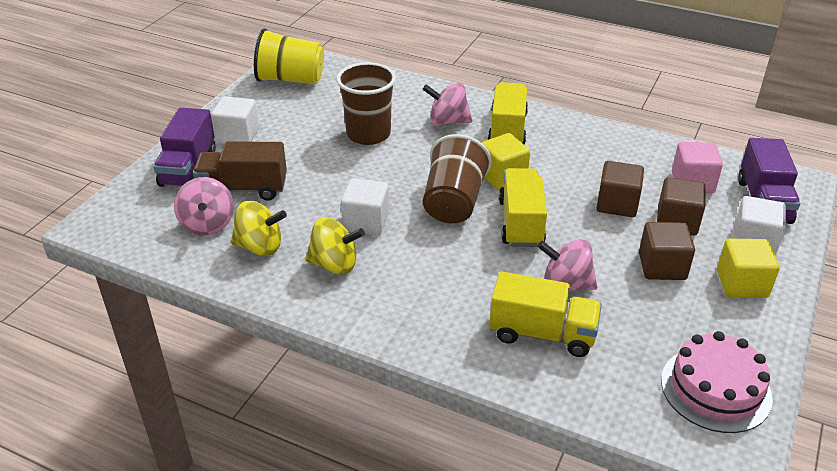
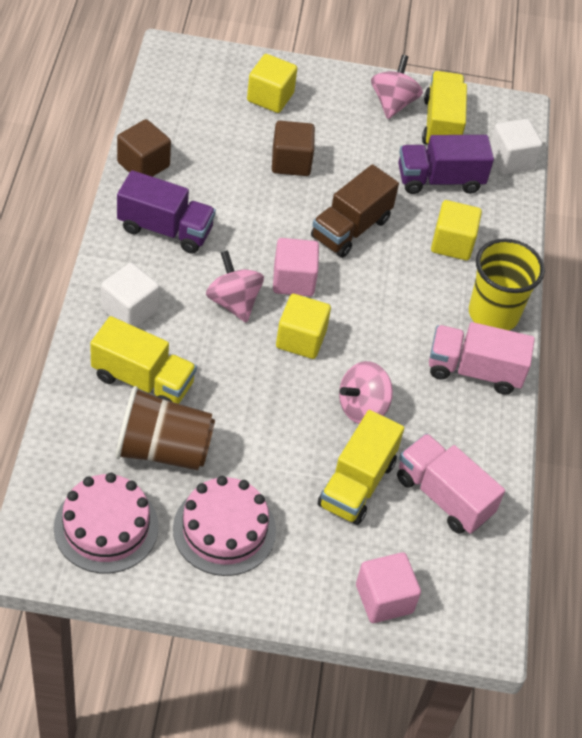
brown cube: 3 -> 2
brown cup: 2 -> 1
pink cake: 1 -> 2
pink cube: 1 -> 2
pink truck: 0 -> 2
white cube: 3 -> 2
yellow cube: 2 -> 3
yellow spinning top: 2 -> 0

